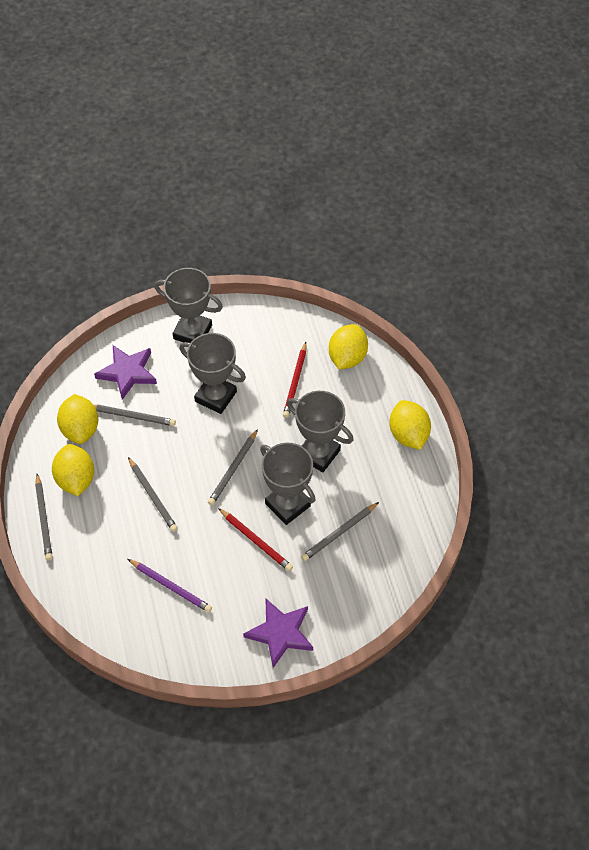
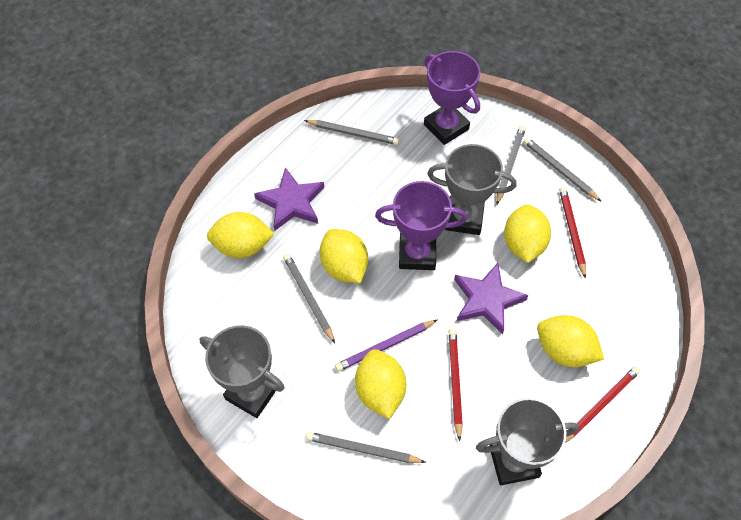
grey trophy: 4 -> 3
purple trophy: 0 -> 2
red pencil: 2 -> 3
yellow lemon: 4 -> 5

